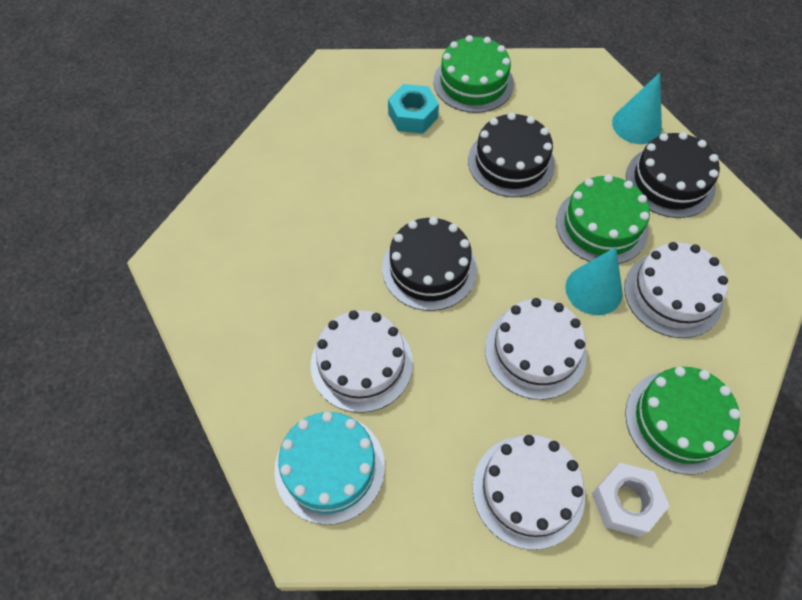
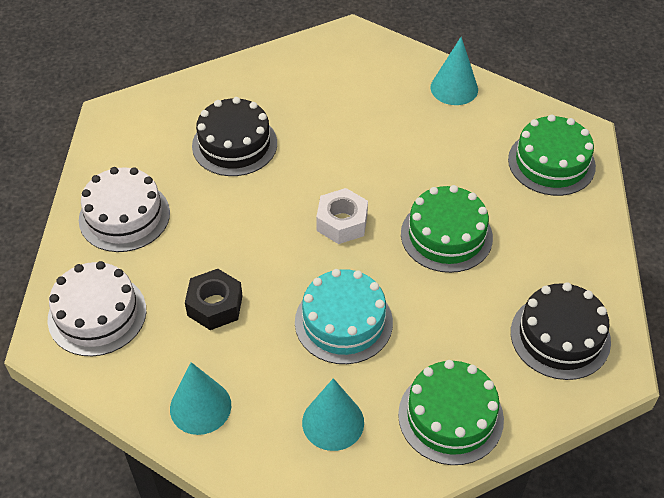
black cake: 3 -> 2
black nut: 0 -> 1
turquoise cone: 2 -> 3
turquoise nut: 1 -> 0
white cake: 4 -> 2

